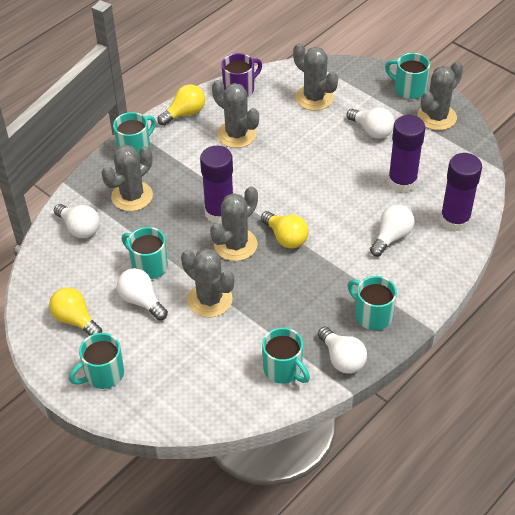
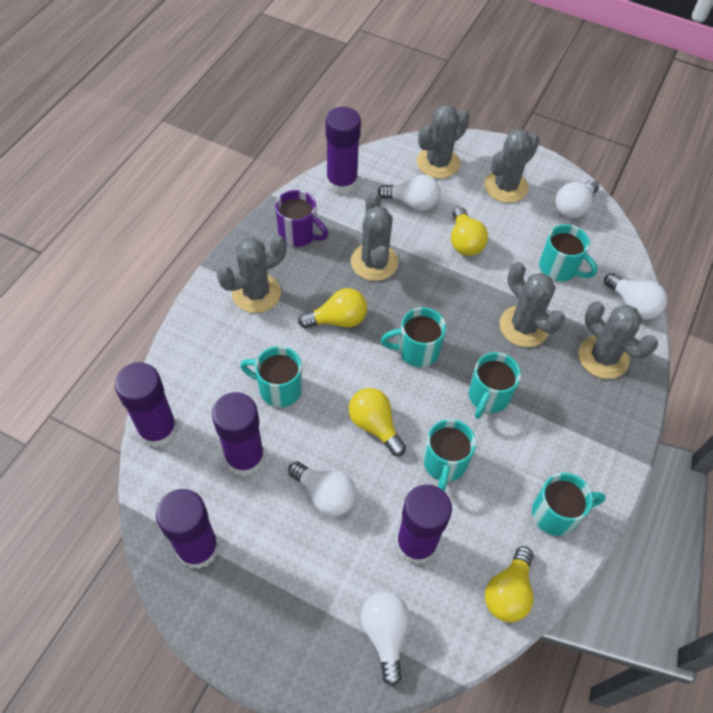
purple glue stick: 3 -> 5
yellow light bulb: 3 -> 4

